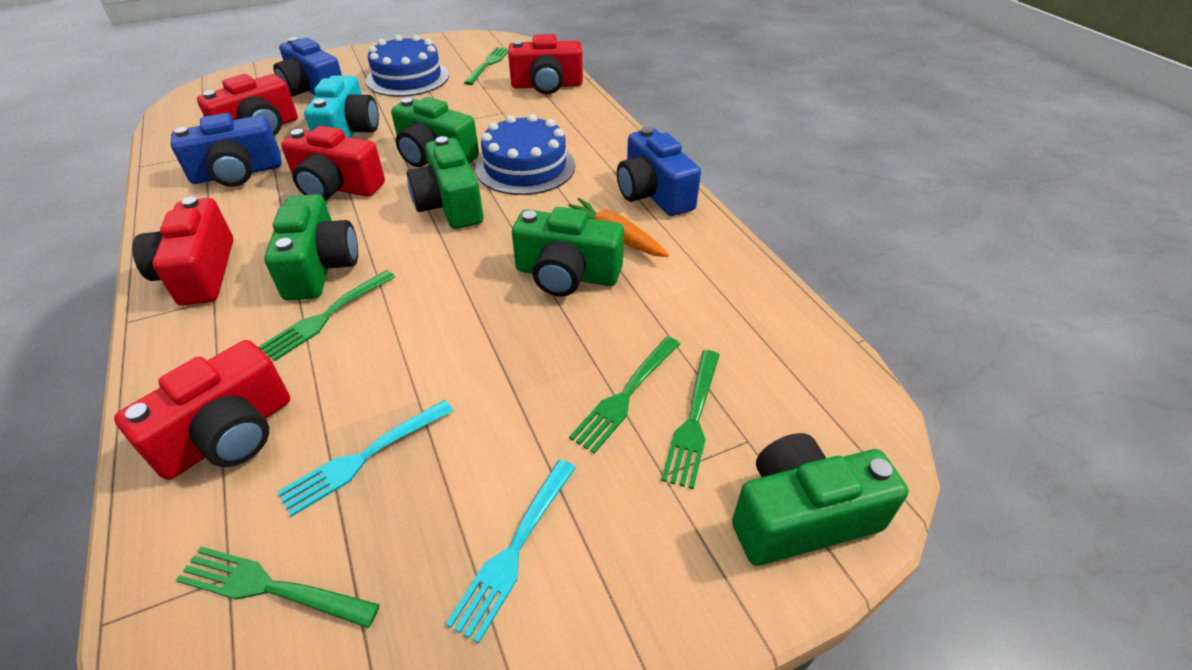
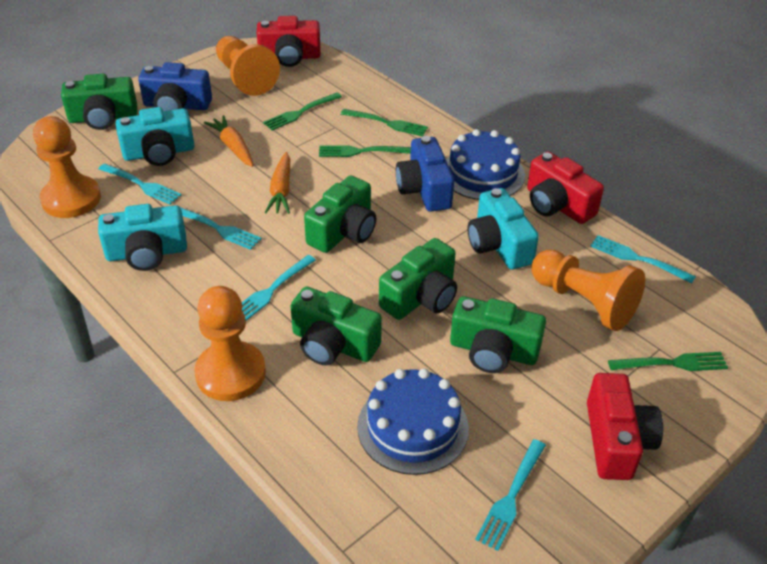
blue camera: 3 -> 2
green fork: 5 -> 4
orange carrot: 1 -> 2
orange pawn: 0 -> 4
red camera: 5 -> 3
turquoise camera: 1 -> 3
turquoise fork: 2 -> 5

